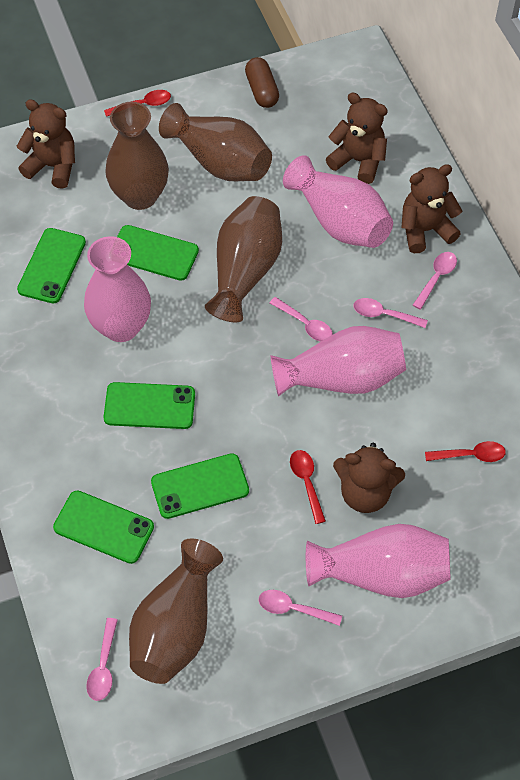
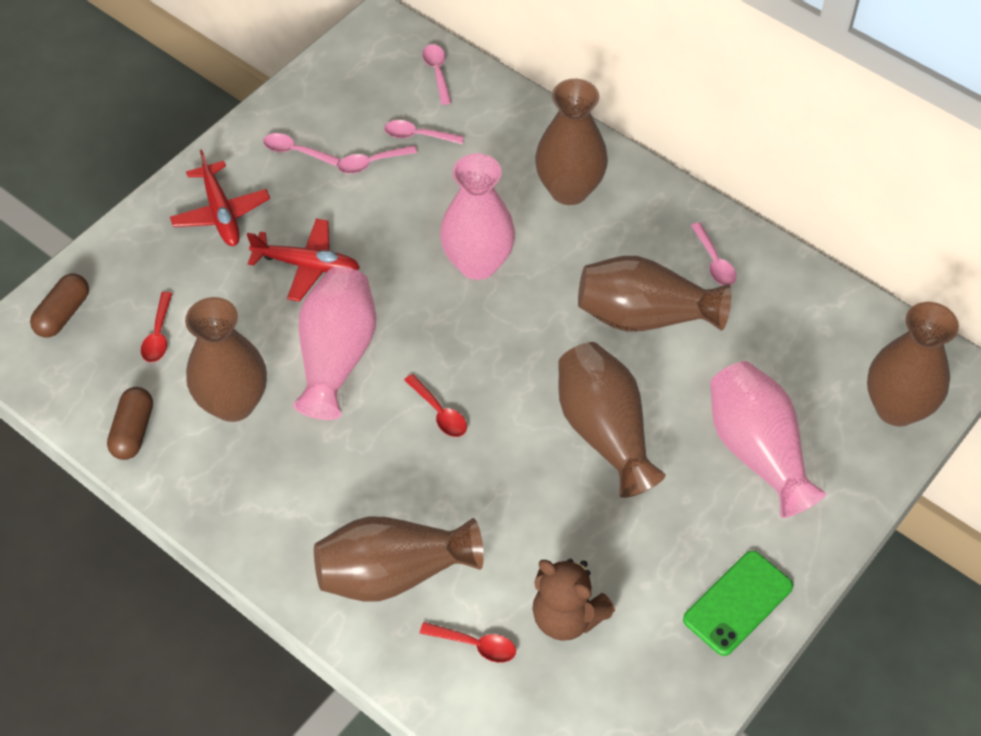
brown capsule: 1 -> 2
brown teddy bear: 4 -> 1
brown vase: 4 -> 6
green phone: 5 -> 1
pink vase: 4 -> 3
red plane: 0 -> 2

